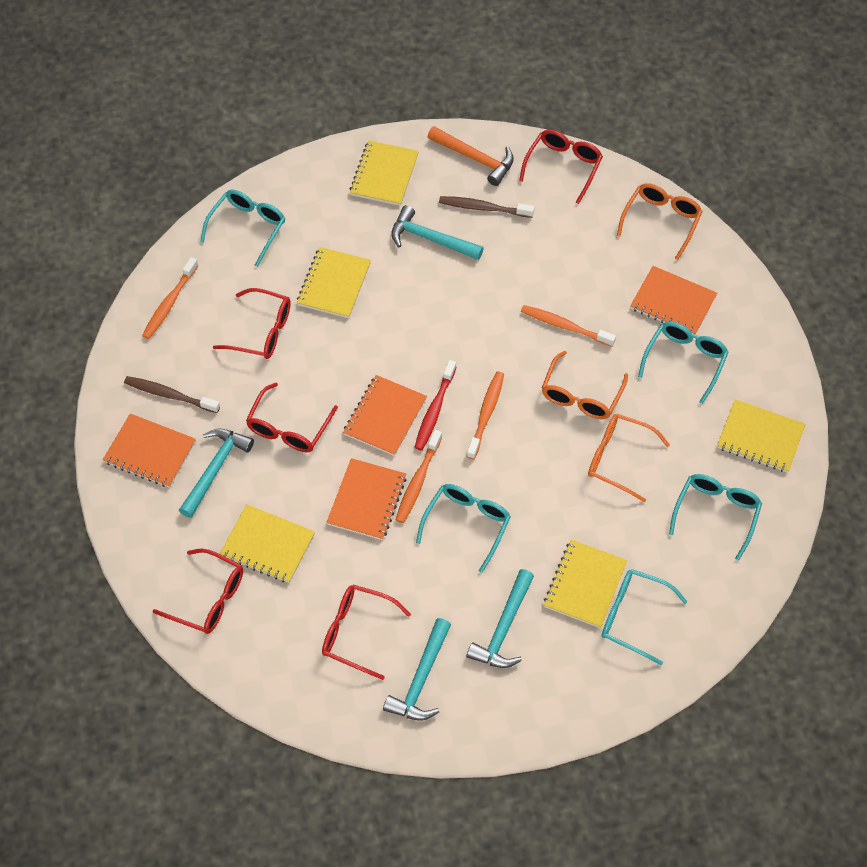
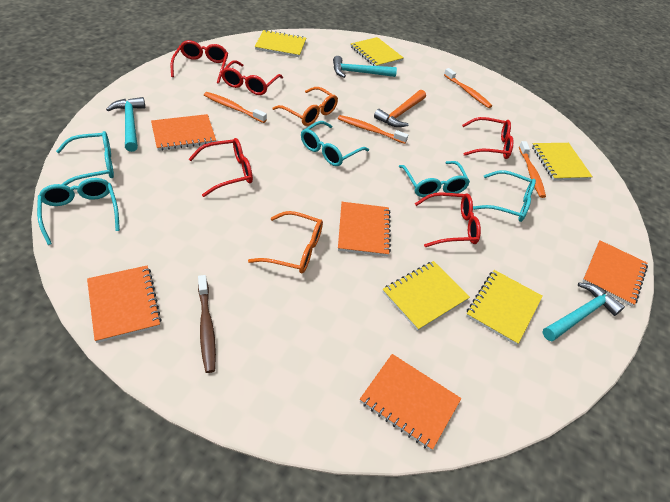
brown toothbrush: 2 -> 1
orange glasses: 3 -> 2
orange notebook: 4 -> 5
red toothbrush: 1 -> 0
turquoise hammer: 4 -> 3

